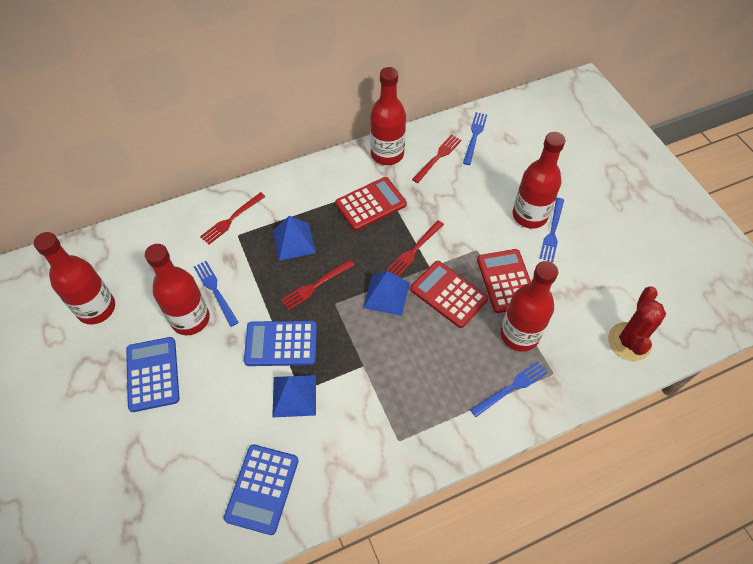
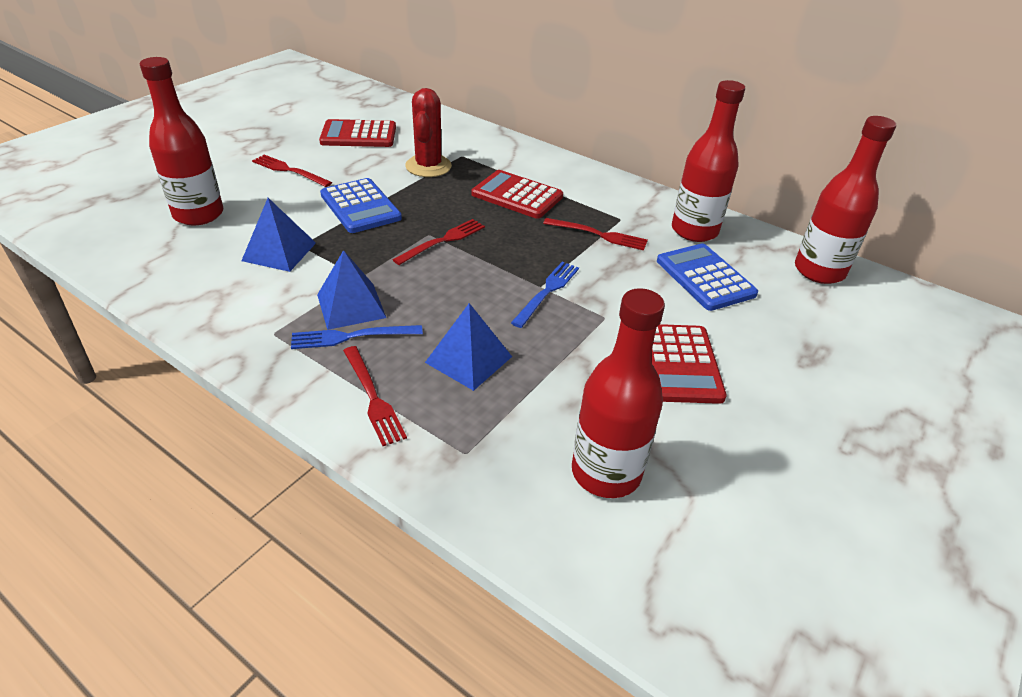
blue calculator: 3 -> 2
blue fork: 4 -> 2
red bottle: 5 -> 4

